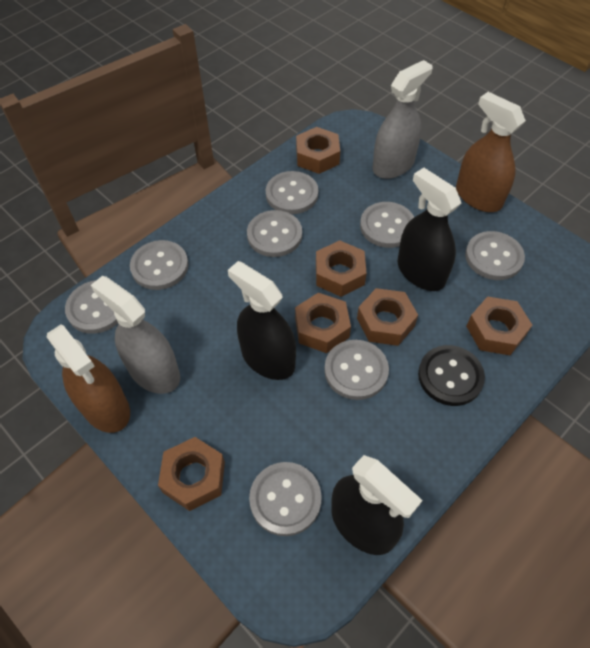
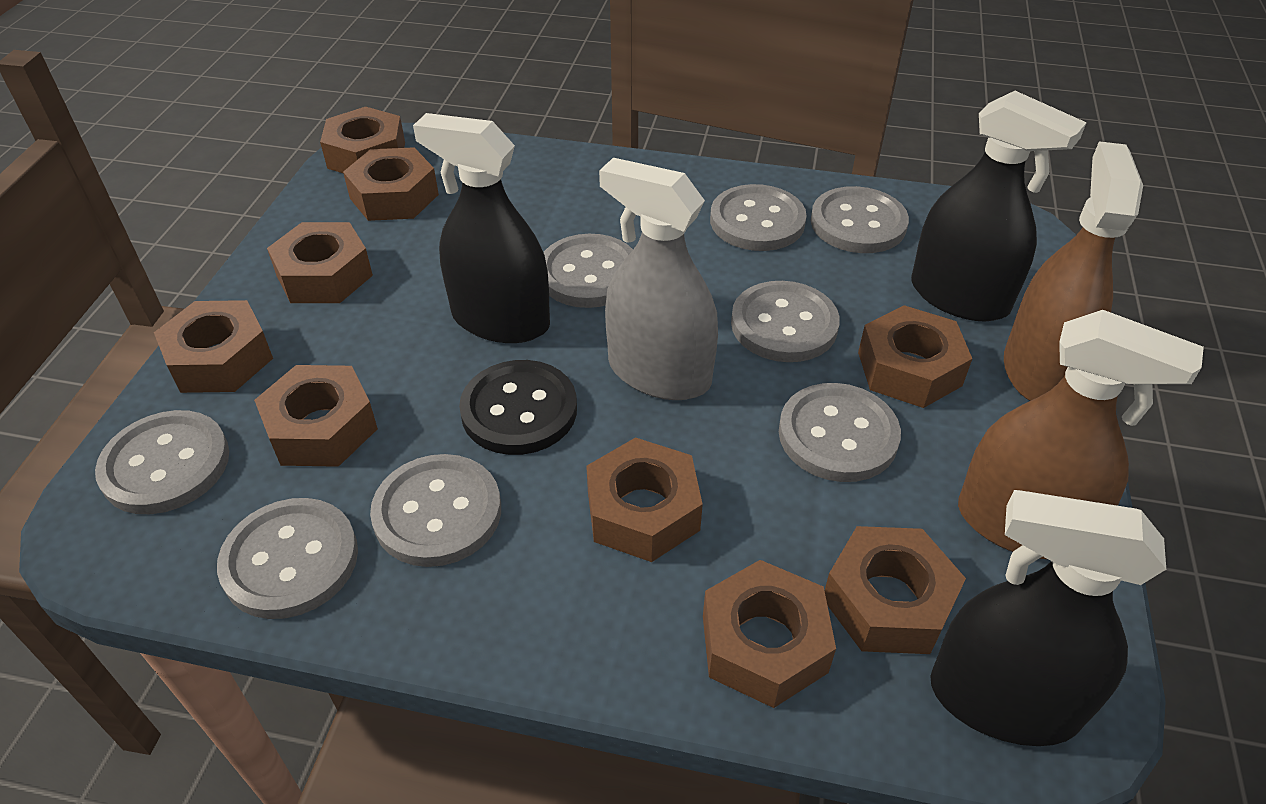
brown nut: 6 -> 9
grey spray bottle: 2 -> 1

